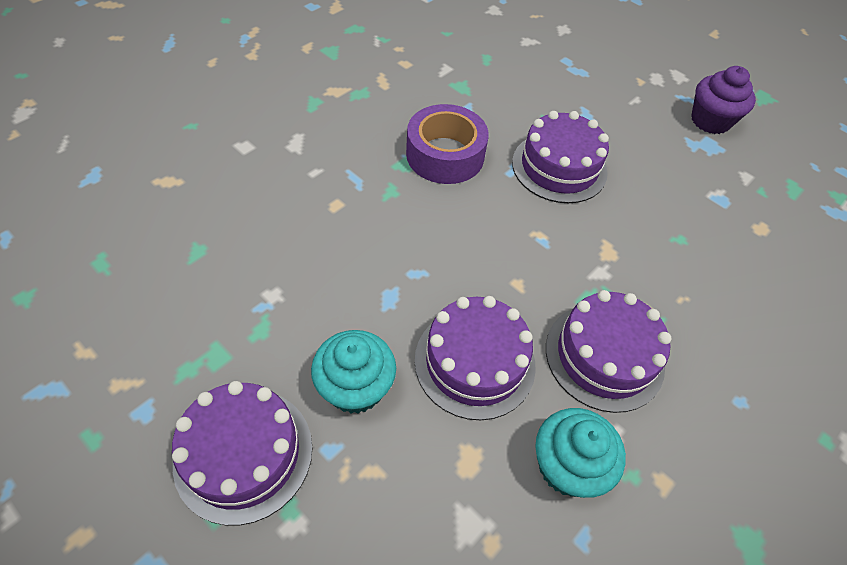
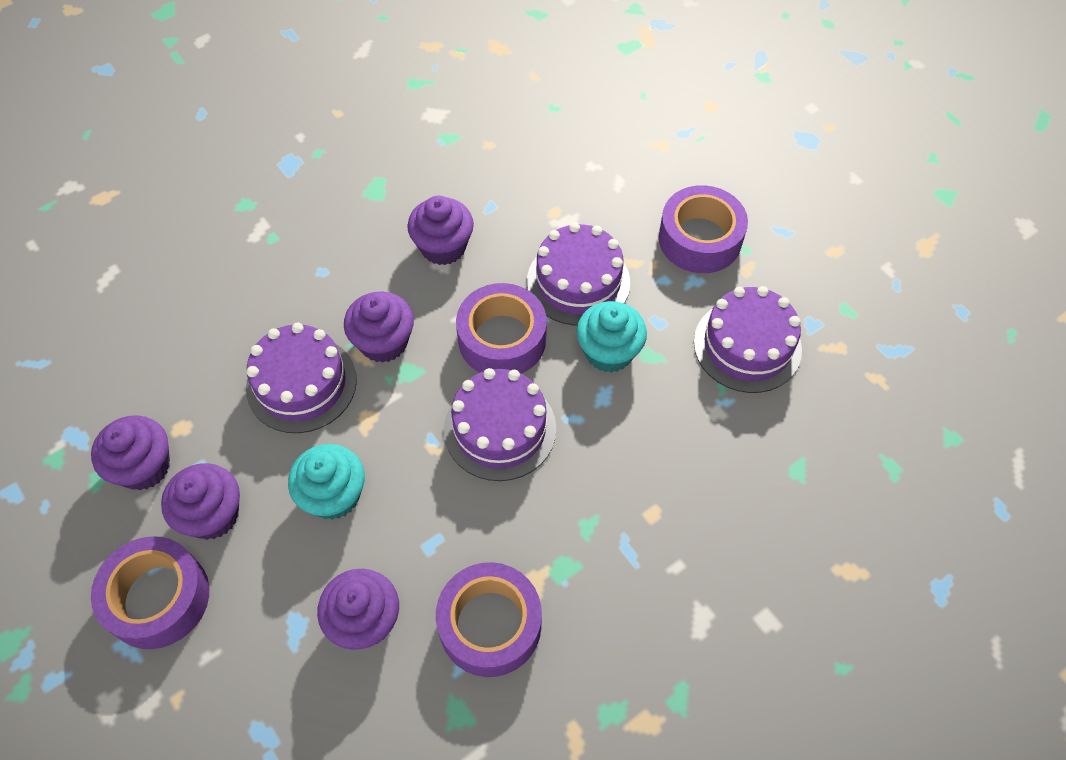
purple cupcake: 1 -> 5
purple tape: 1 -> 4

